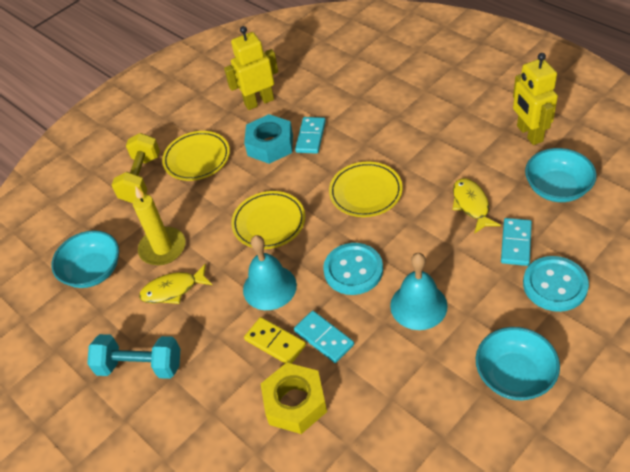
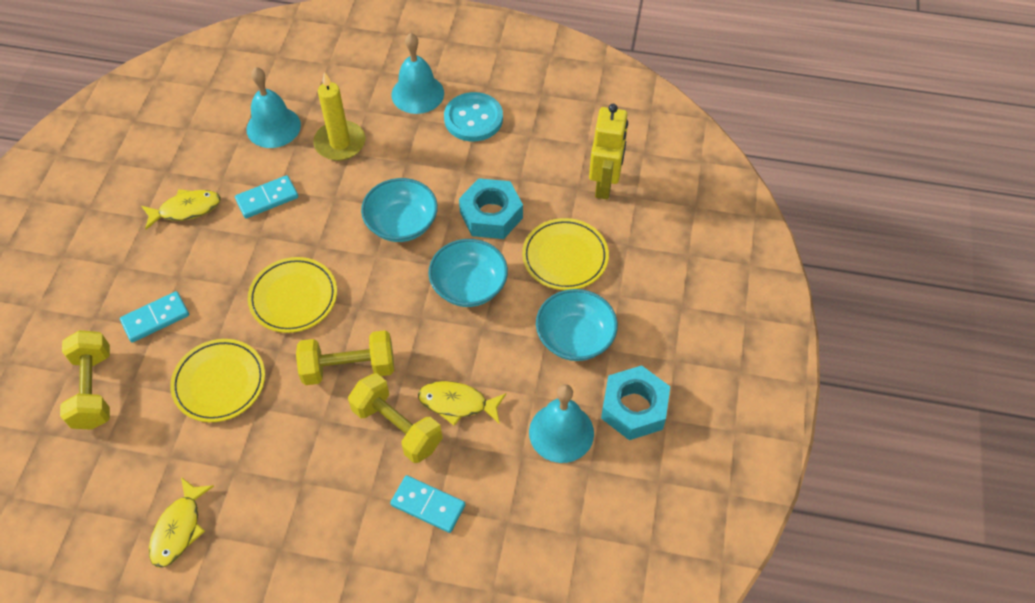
turquoise bell: 2 -> 3
turquoise button: 2 -> 1
turquoise dumbbell: 1 -> 0
turquoise nut: 1 -> 2
yellow domino: 1 -> 0
yellow dumbbell: 1 -> 3
yellow fish: 2 -> 3
yellow nut: 1 -> 0
yellow robot: 2 -> 1

